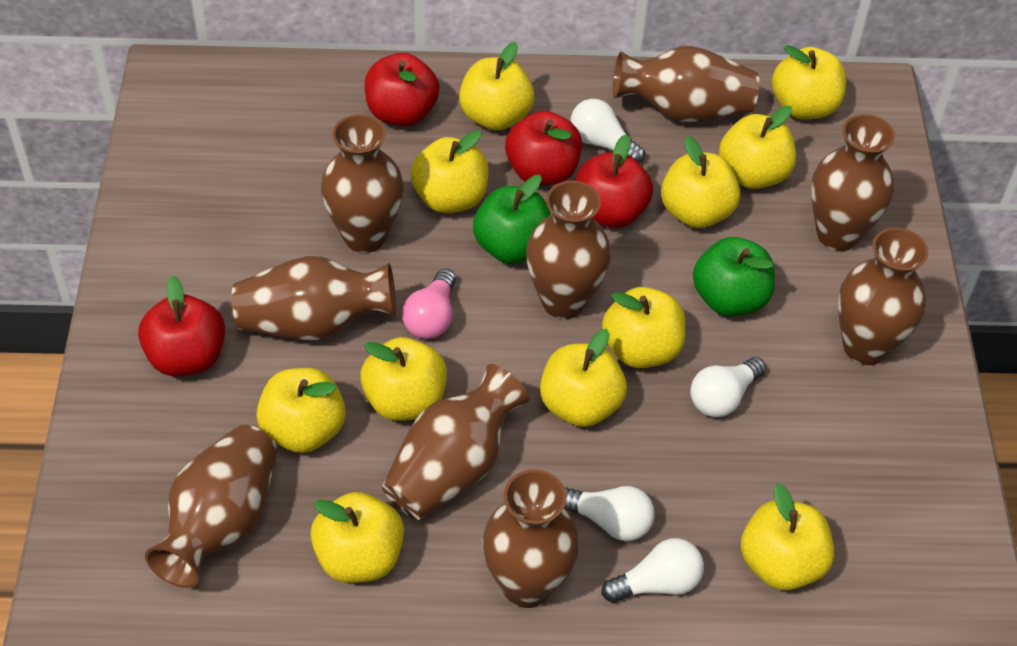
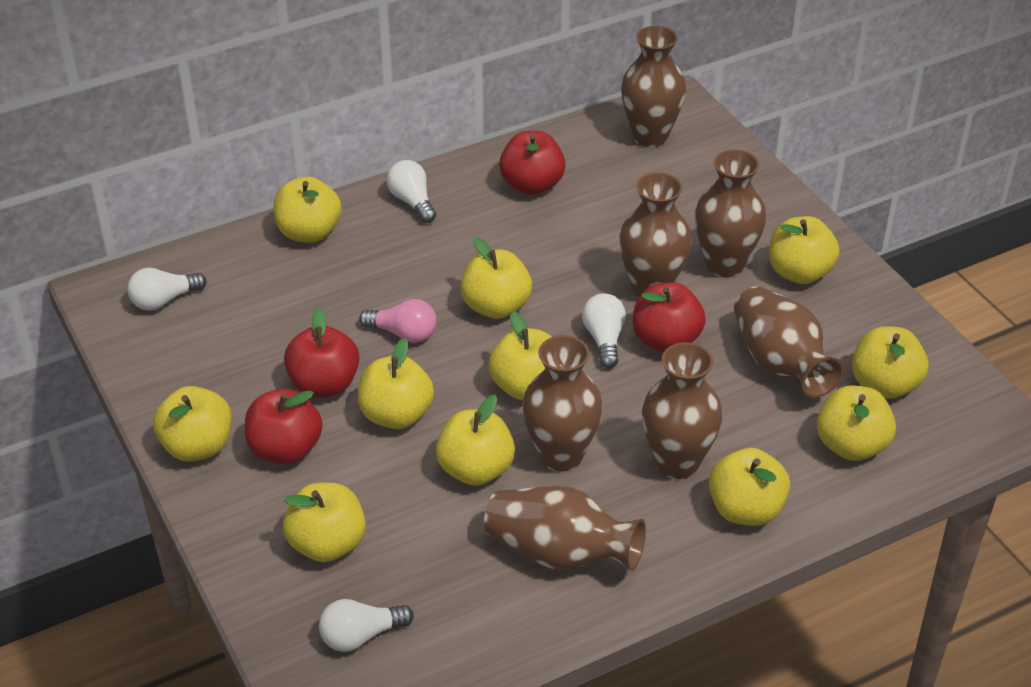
brown vase: 9 -> 7
green apple: 2 -> 0

